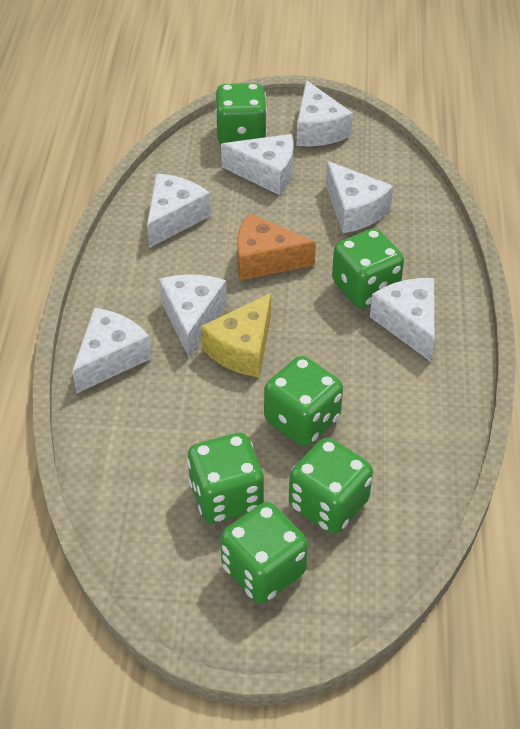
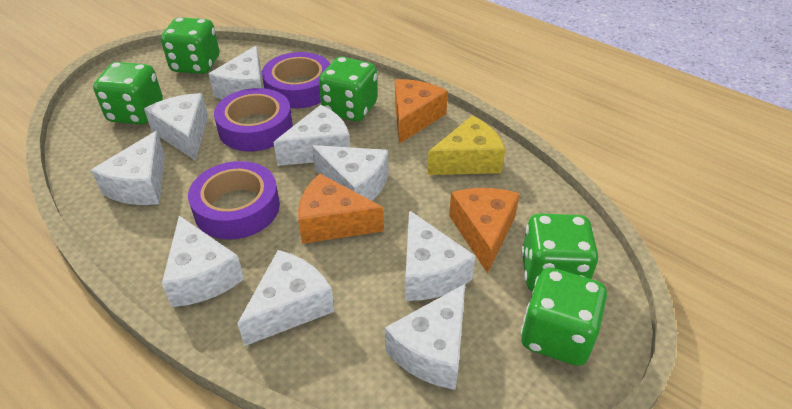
green dice: 6 -> 5
orange cheese: 1 -> 3
purple tape: 0 -> 3
white cheese: 7 -> 9

